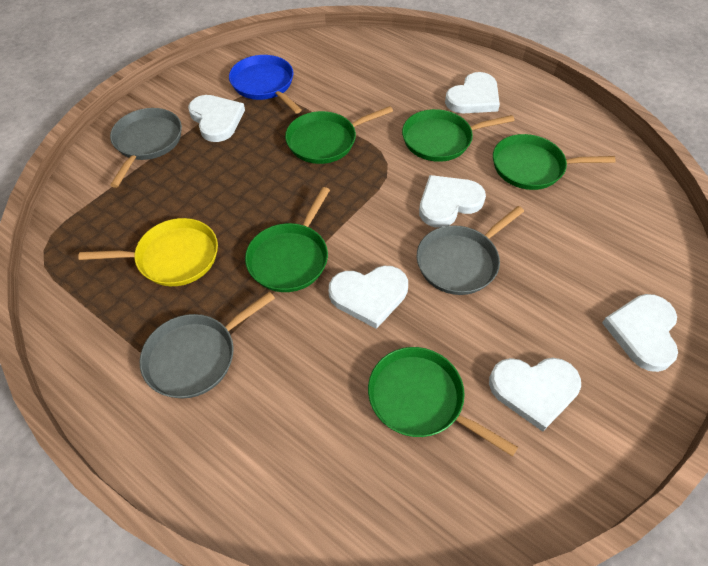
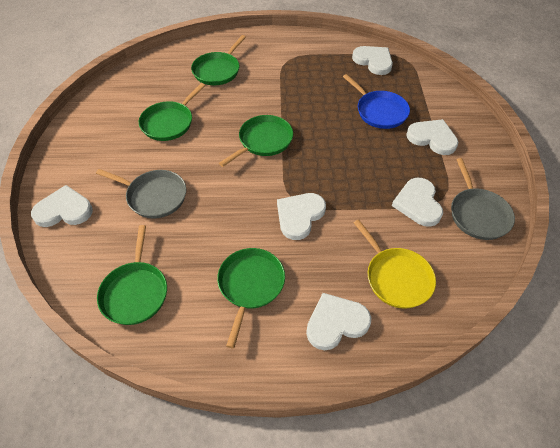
grey pan: 3 -> 2

